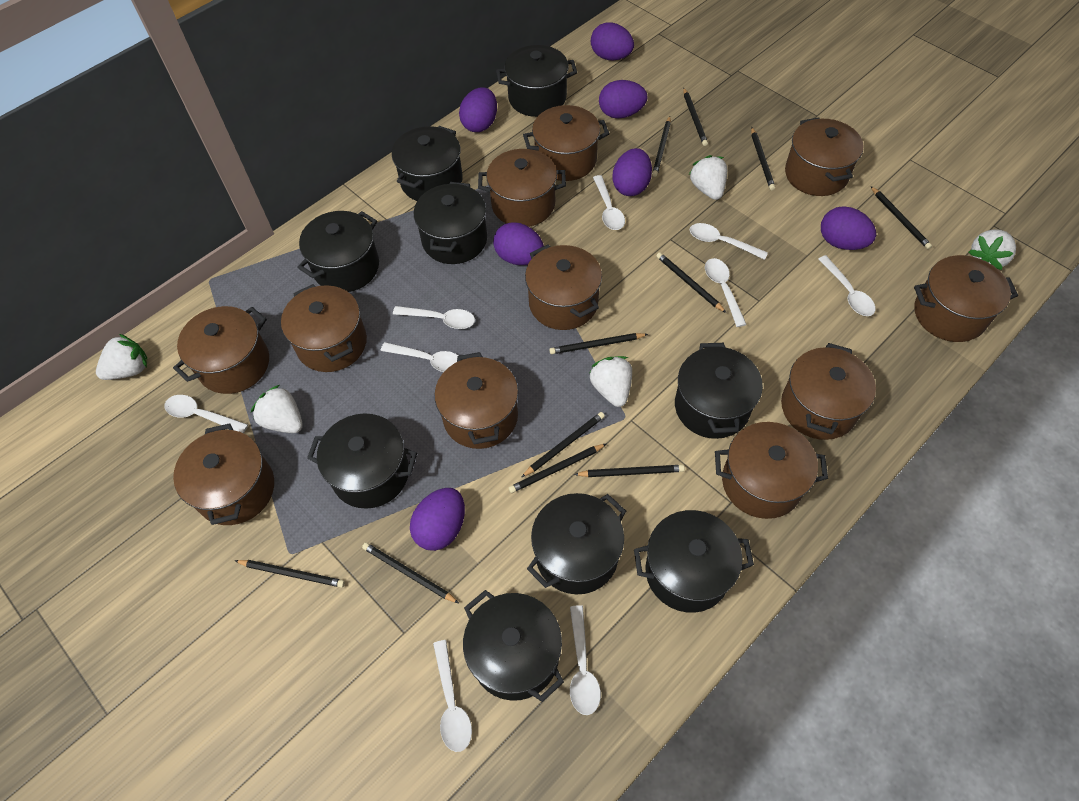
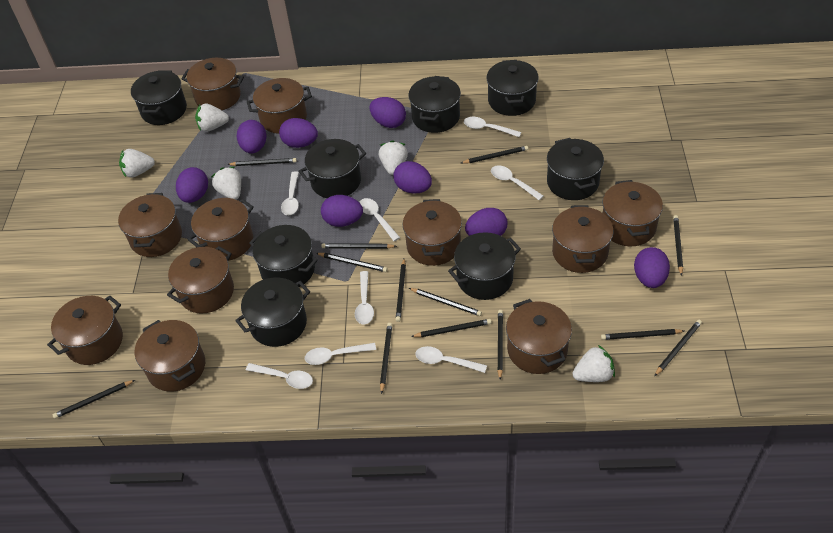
black pencil: 11 -> 13
black pot: 9 -> 8
purple egg: 7 -> 8
white spoon: 9 -> 8

